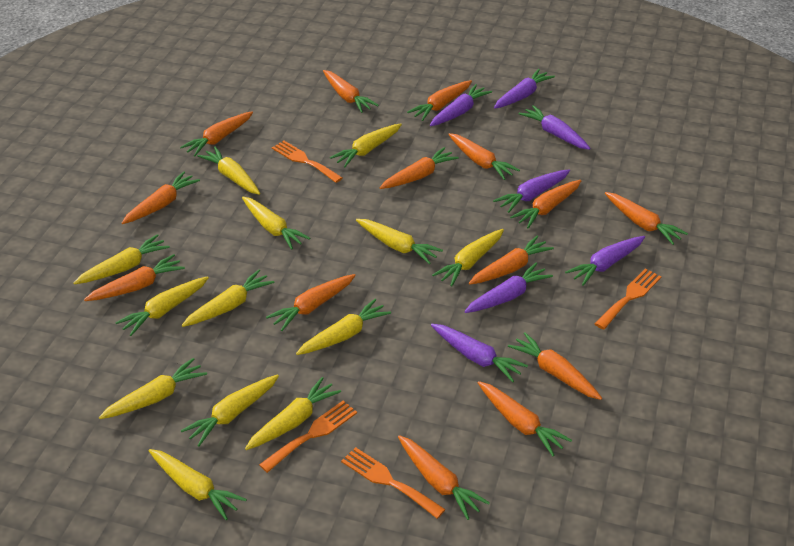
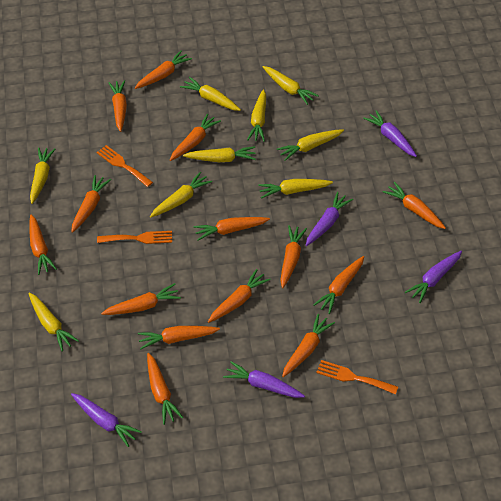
orange fork: 4 -> 3
purple carrot: 7 -> 5
yellow carrot: 13 -> 9

